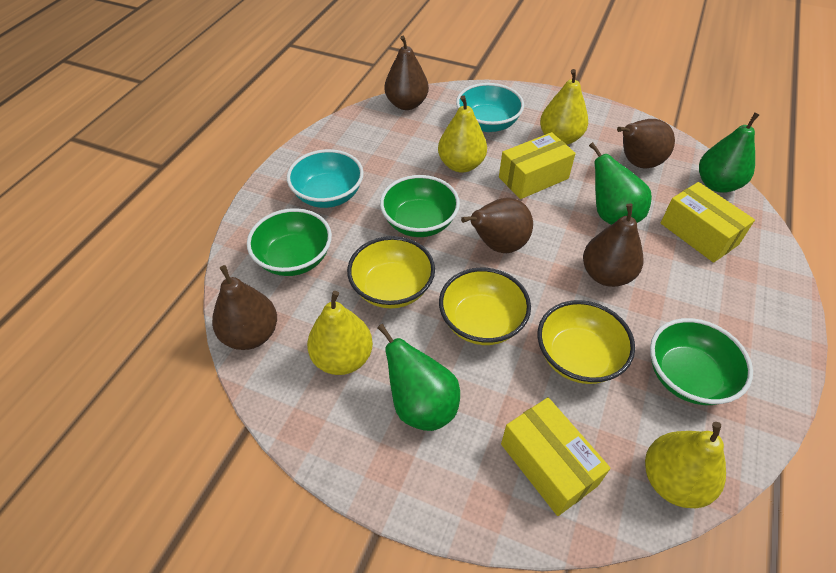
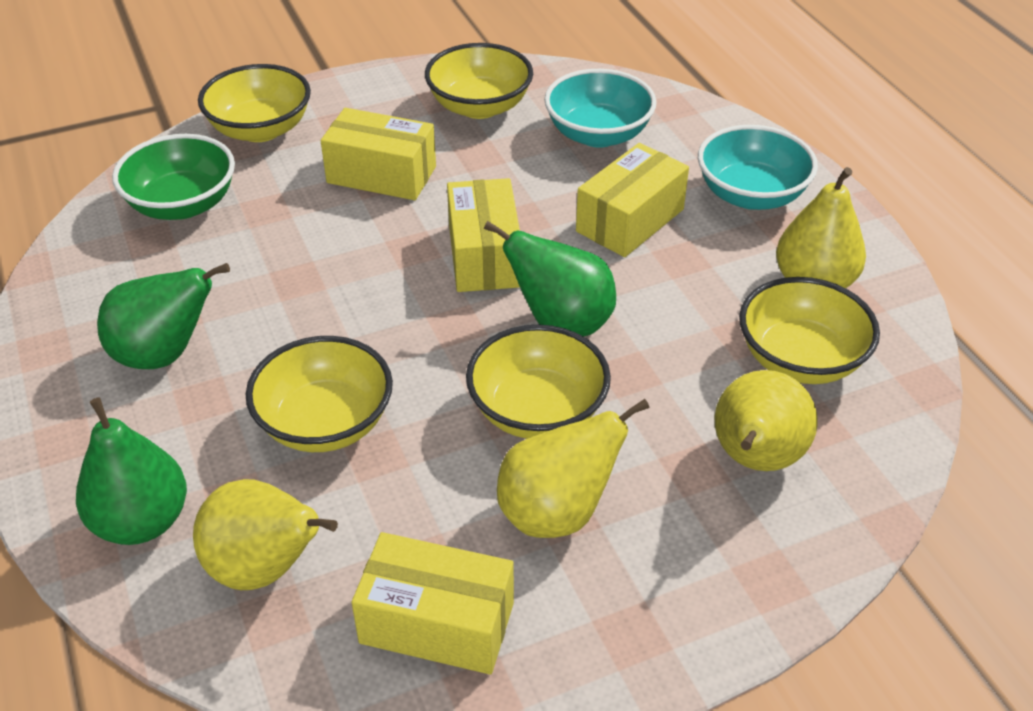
brown pear: 5 -> 0
green bowl: 3 -> 1
yellow bowl: 3 -> 5
yellow box: 3 -> 4

